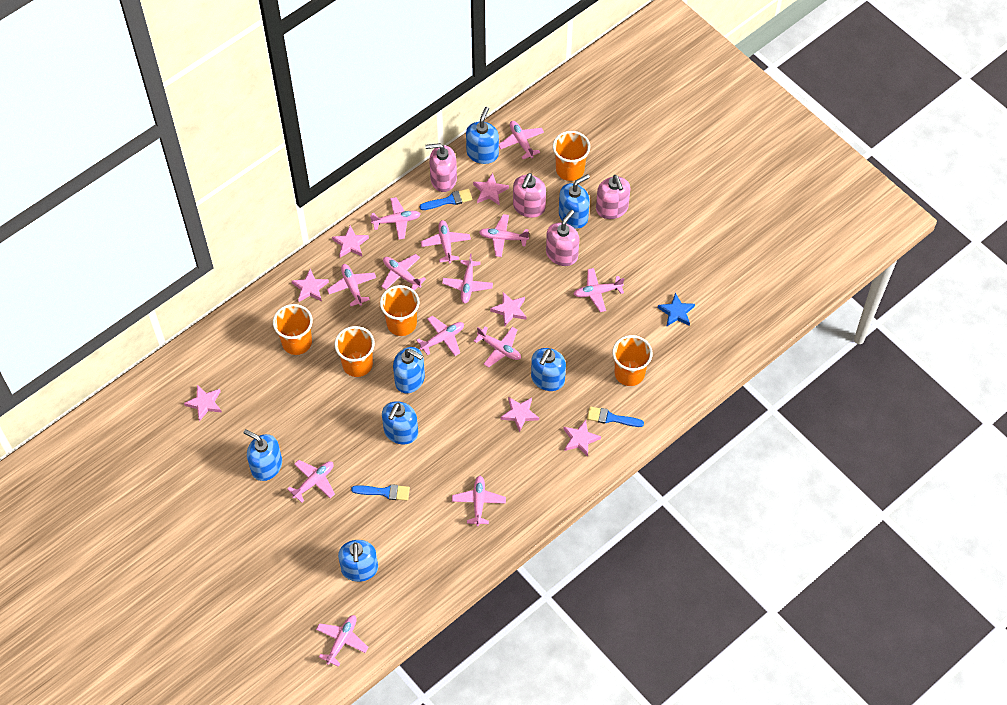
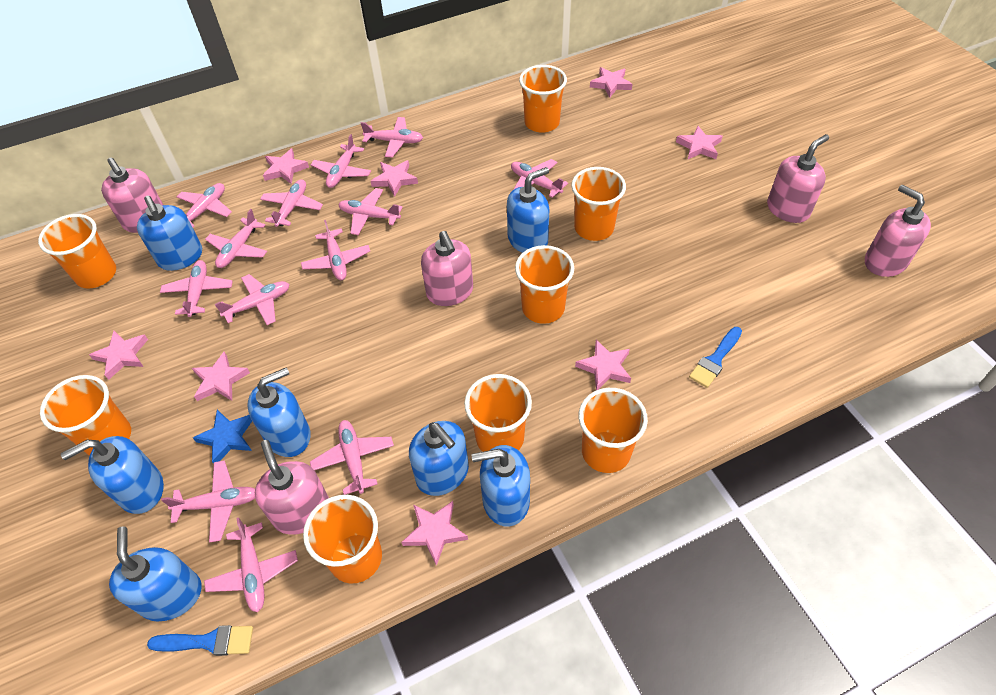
blue brush: 3 -> 2
orange cup: 5 -> 8
pink soap dispenser: 4 -> 5
pink star: 7 -> 8

